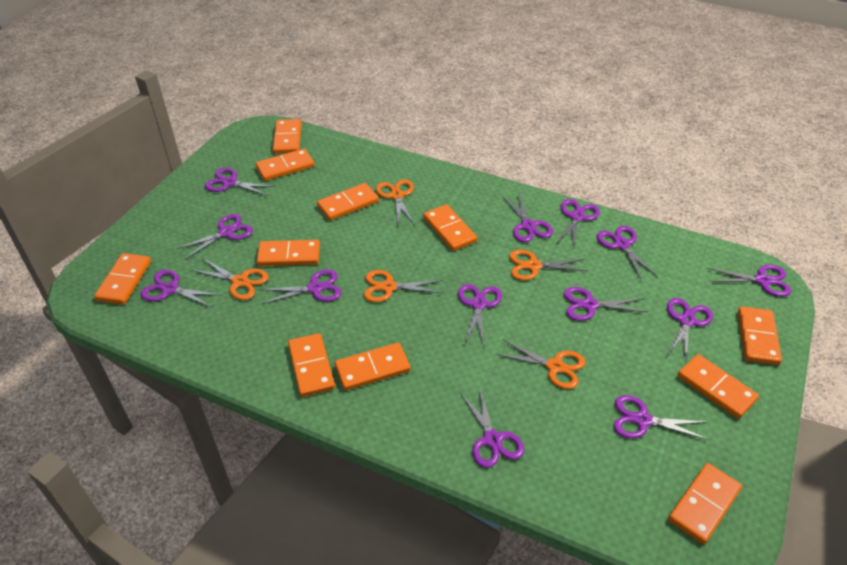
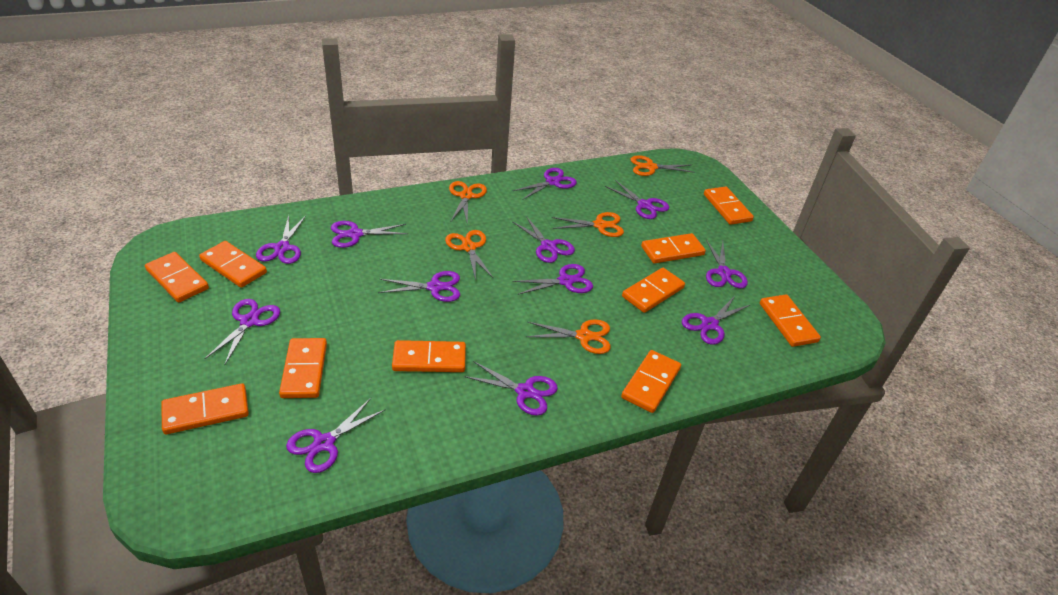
orange domino: 11 -> 10
purple scissors: 13 -> 12

